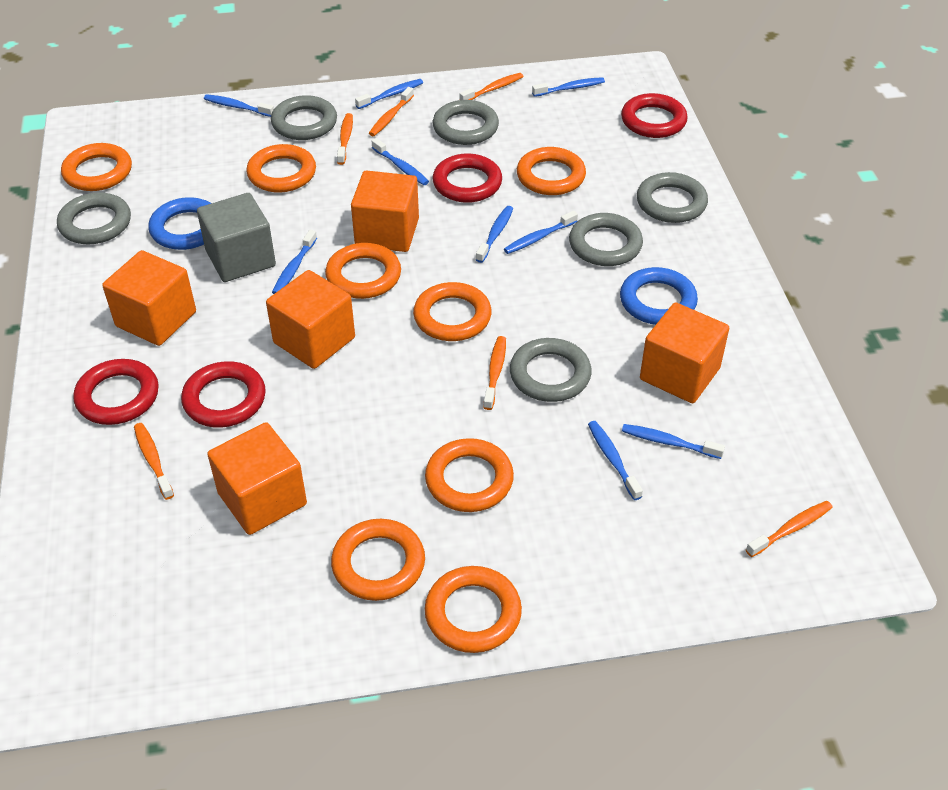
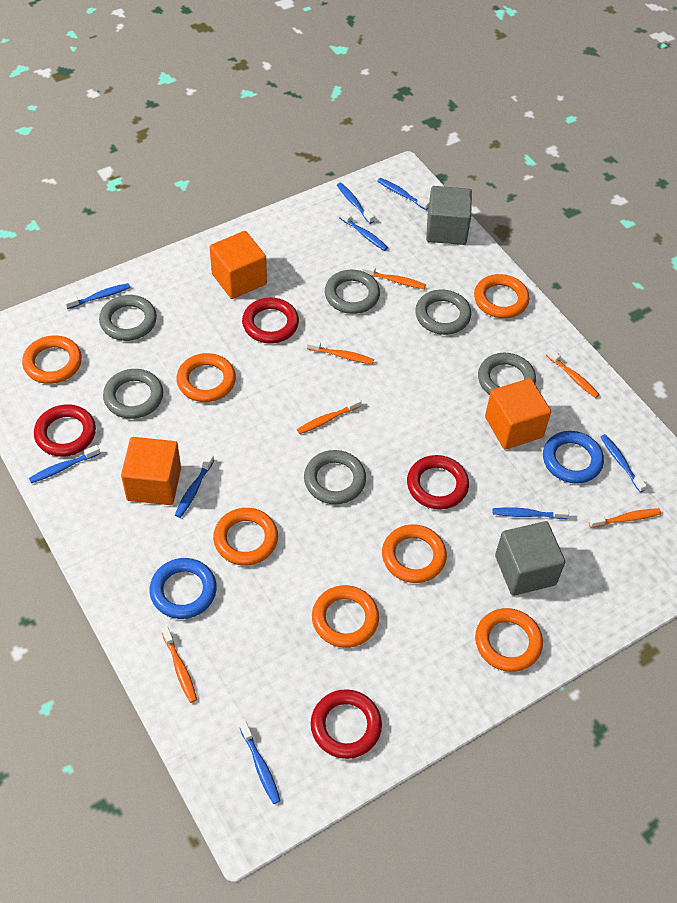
grey cube: 1 -> 2
orange cube: 5 -> 3
orange ring: 8 -> 7

